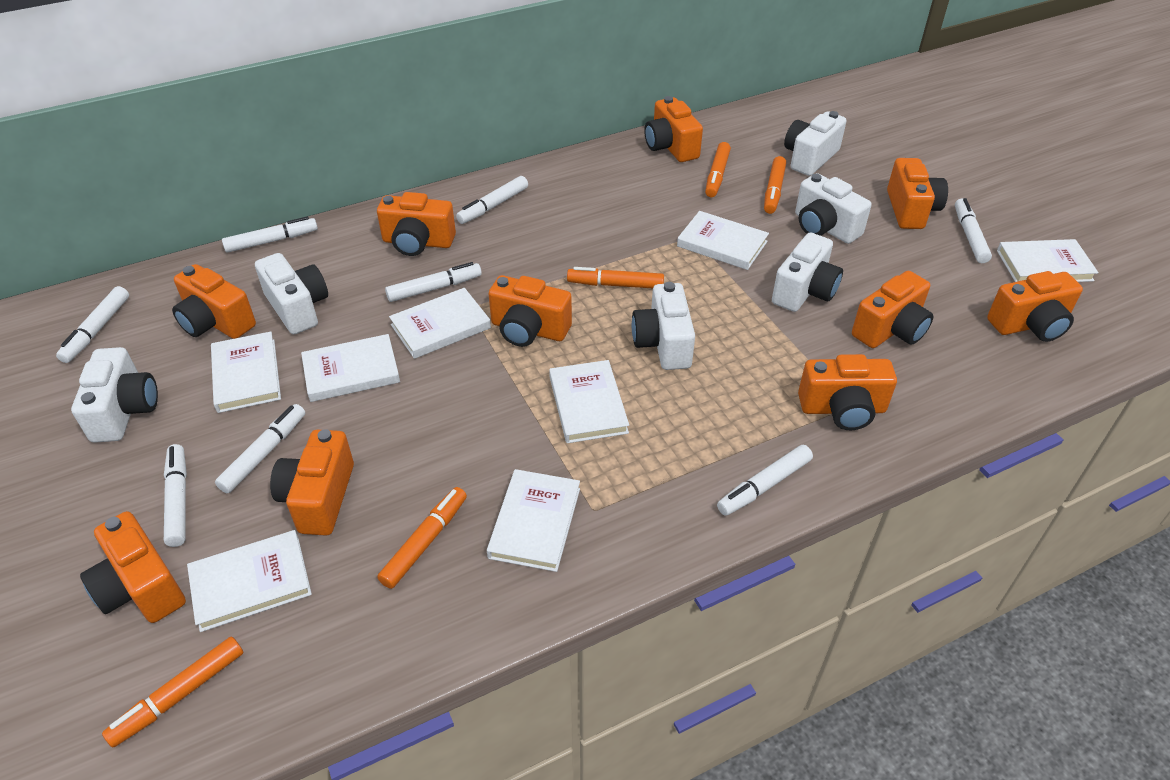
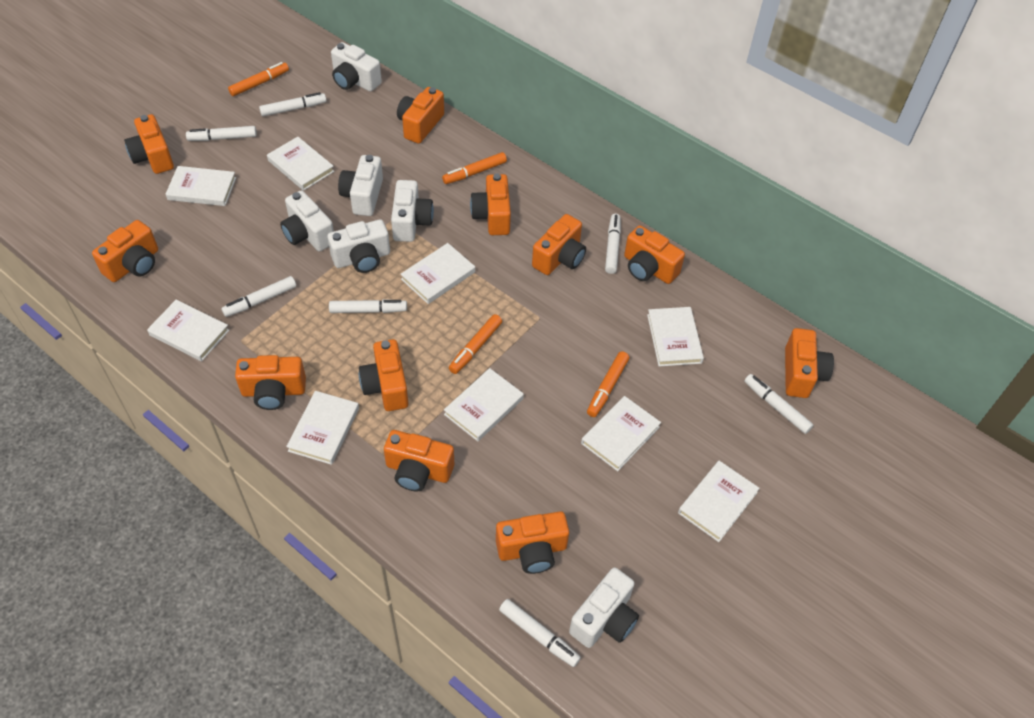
orange camera: 10 -> 11
orange marker: 5 -> 4
white book: 8 -> 9
white marker: 8 -> 7

